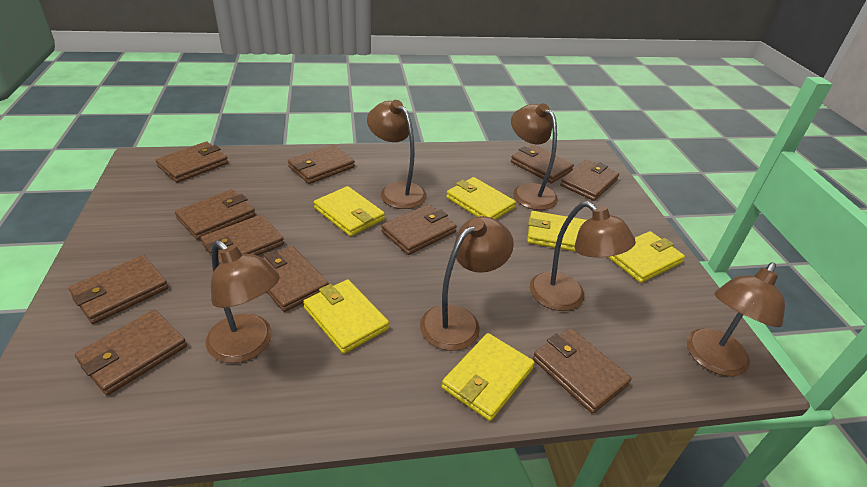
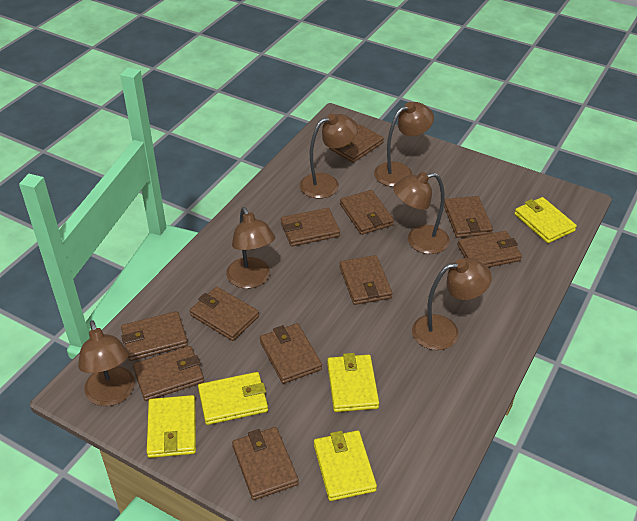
yellow wallet: 6 -> 5

